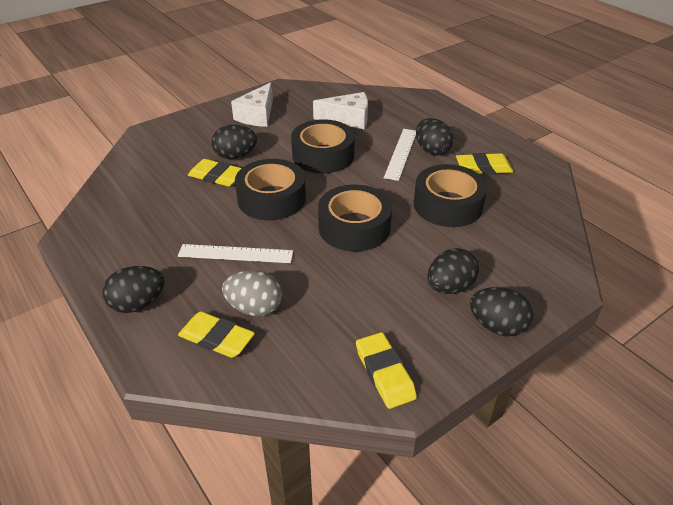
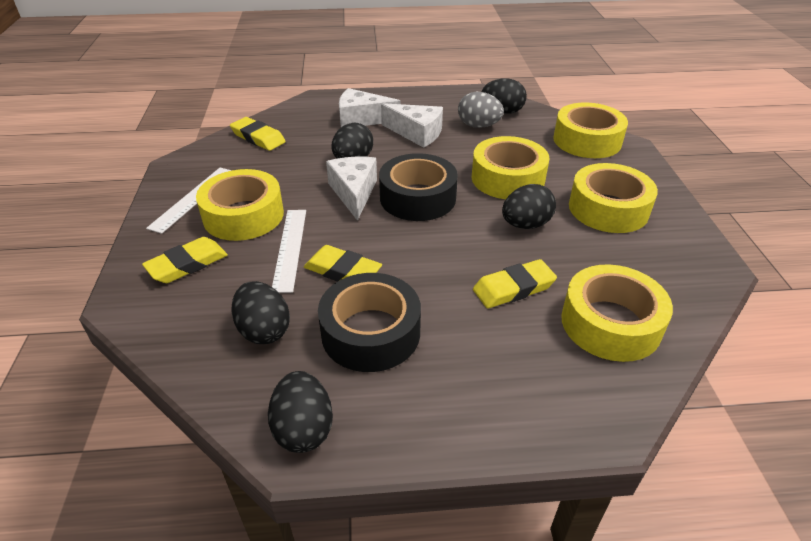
black tape: 4 -> 2
white cheese: 2 -> 3
yellow tape: 0 -> 5

